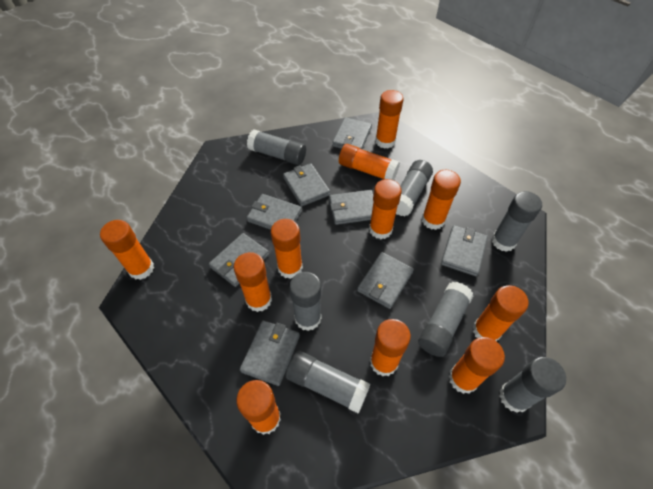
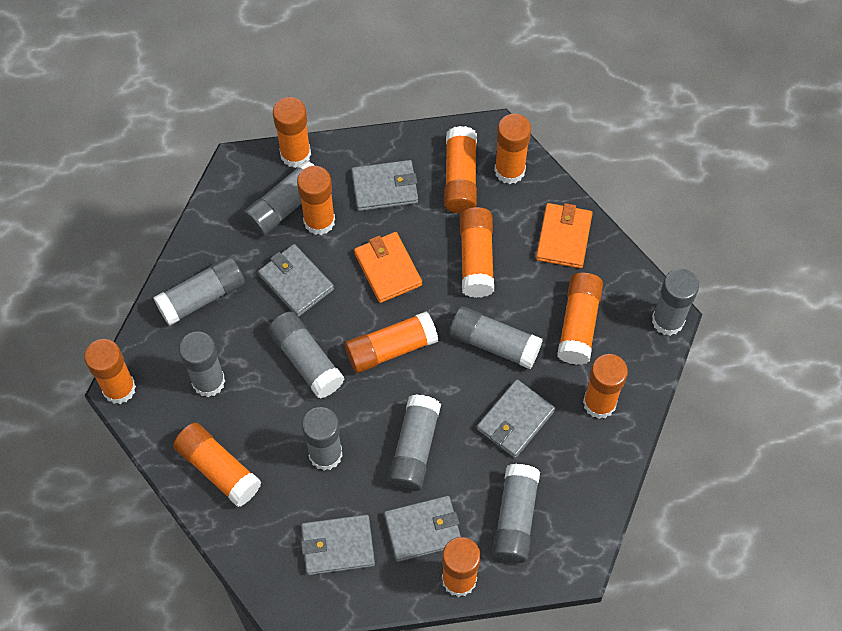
grey glue stick: 7 -> 9
grey wallet: 8 -> 5
orange wallet: 0 -> 2

